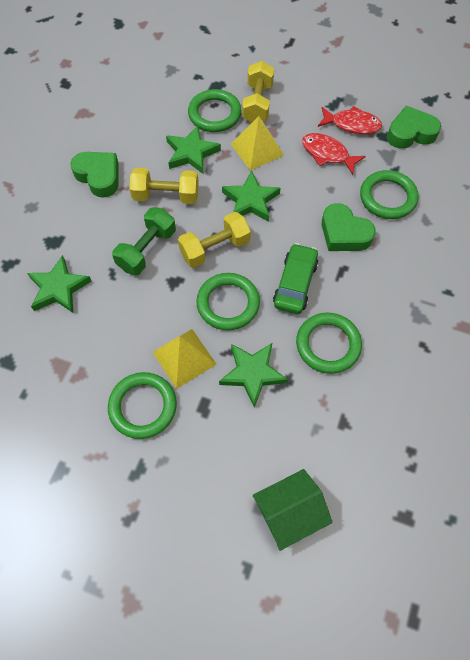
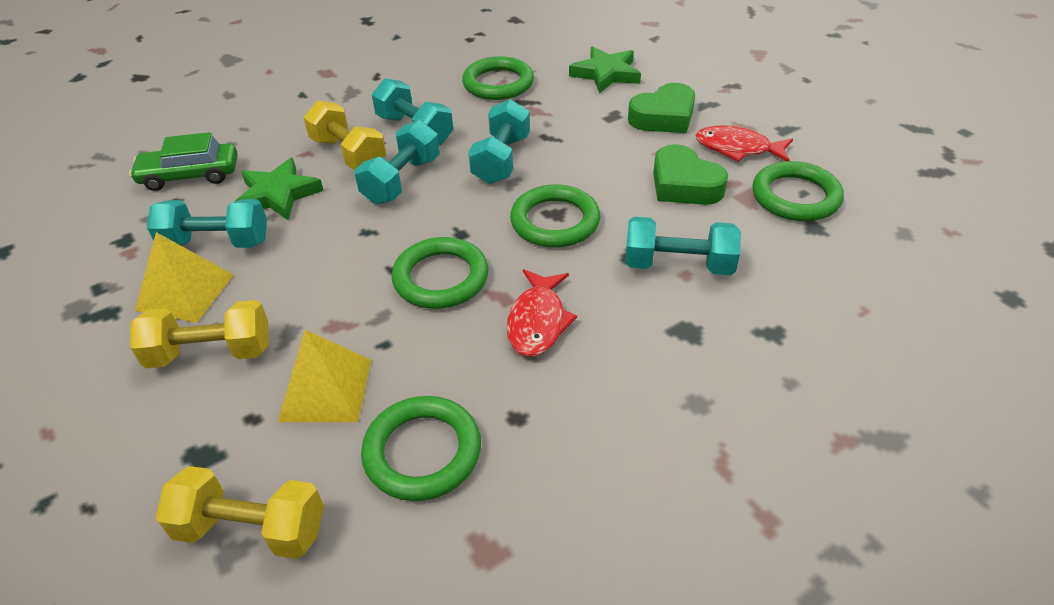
green dumbbell: 1 -> 0
green heart: 3 -> 2
green house: 1 -> 0
green star: 4 -> 2
turquoise dumbbell: 0 -> 5

